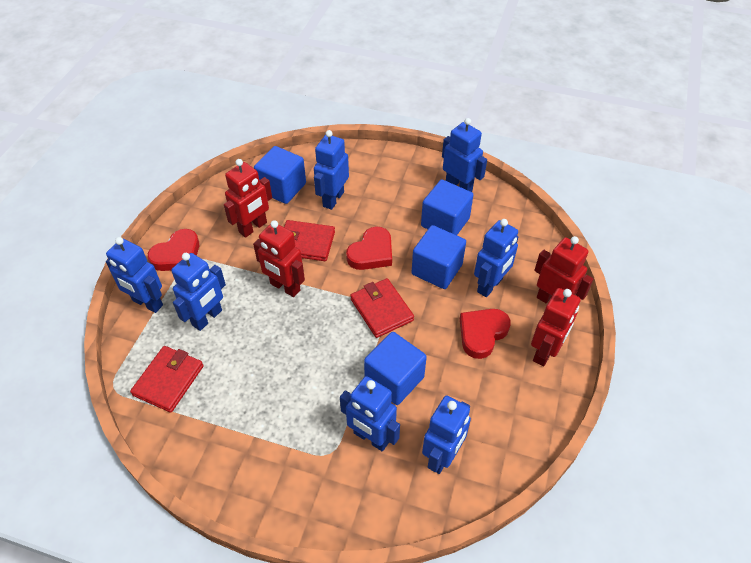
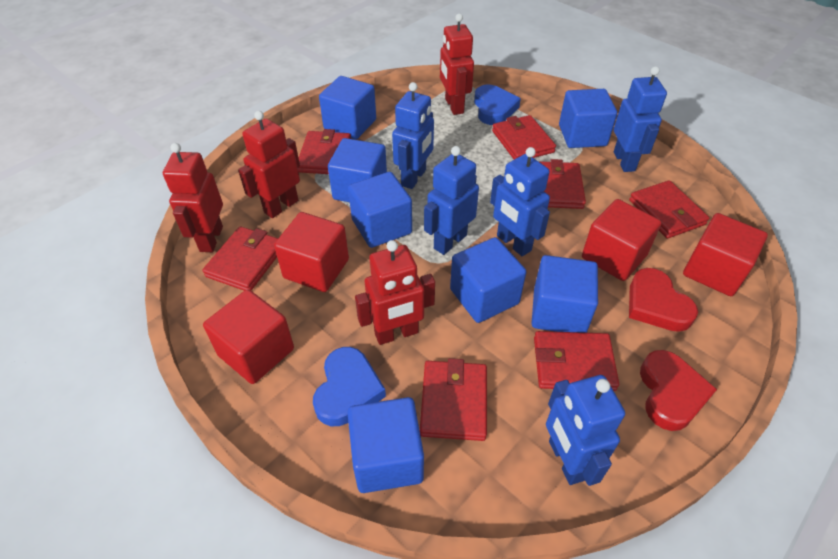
blue cube: 4 -> 7
blue heart: 0 -> 2
blue robot: 7 -> 5
red cube: 0 -> 4
red heart: 3 -> 2
red wallet: 3 -> 7

